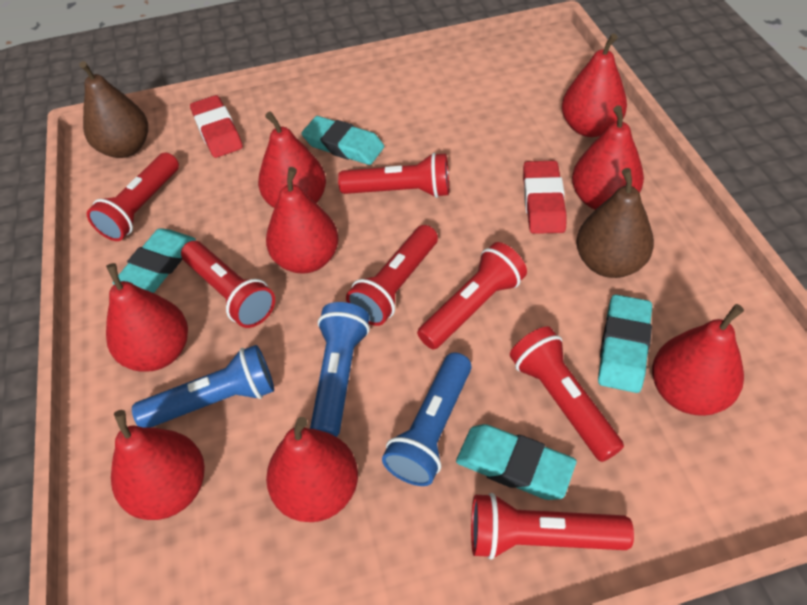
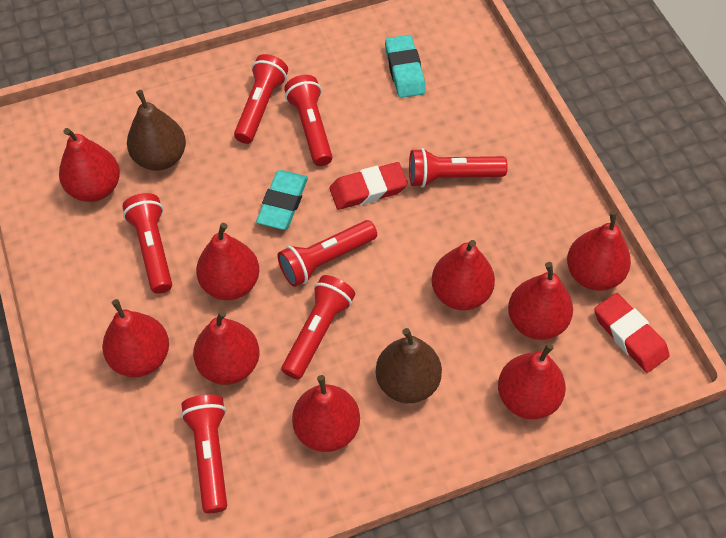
blue flashlight: 3 -> 0
red pear: 8 -> 9
turquoise eraser: 4 -> 2

